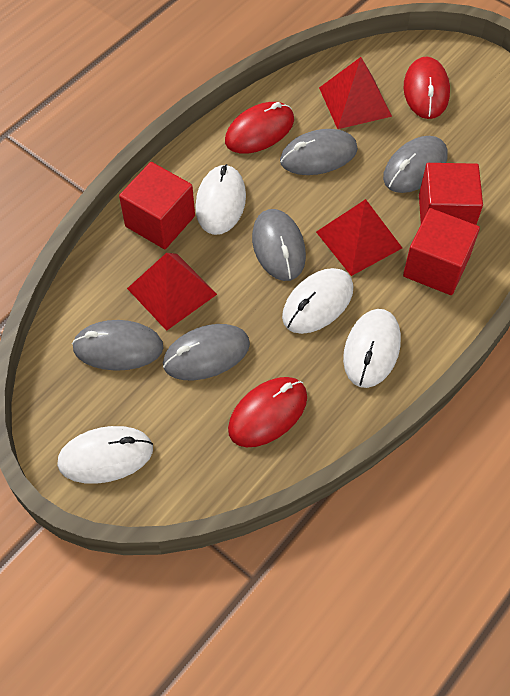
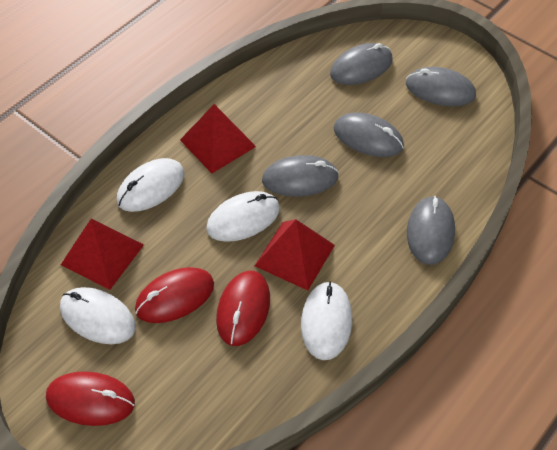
red cube: 3 -> 0

